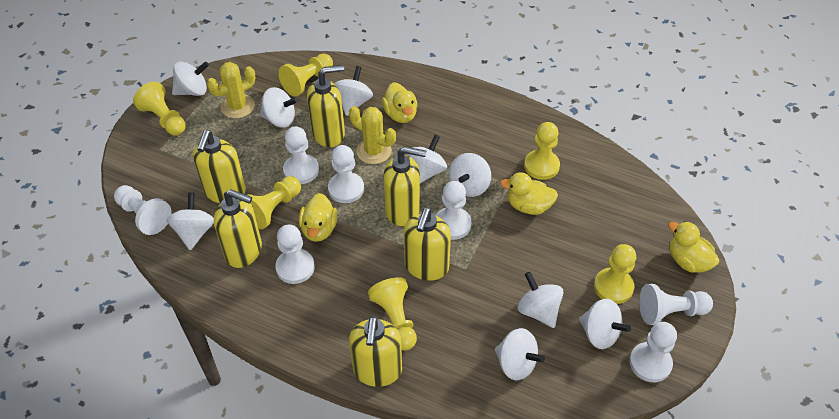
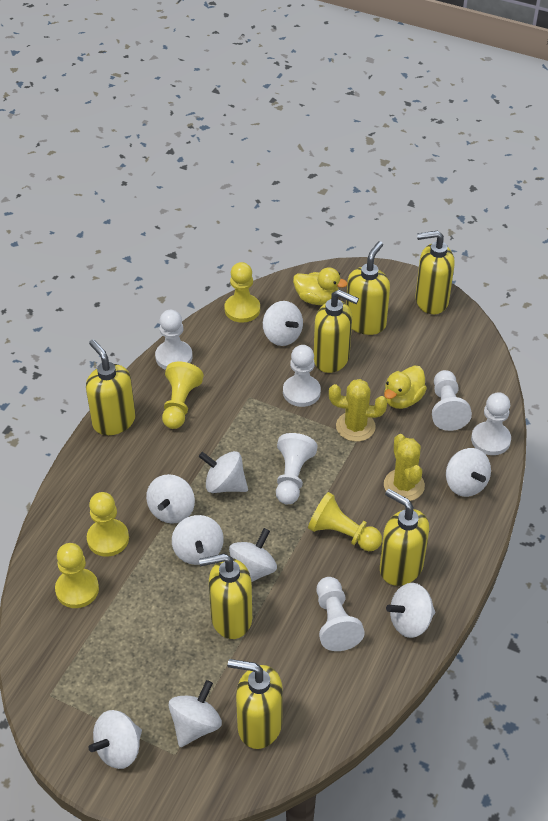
white pawn: 7 -> 6
yellow duck: 4 -> 2
yellow pawn: 6 -> 5
yellow soap dispenser: 6 -> 7

